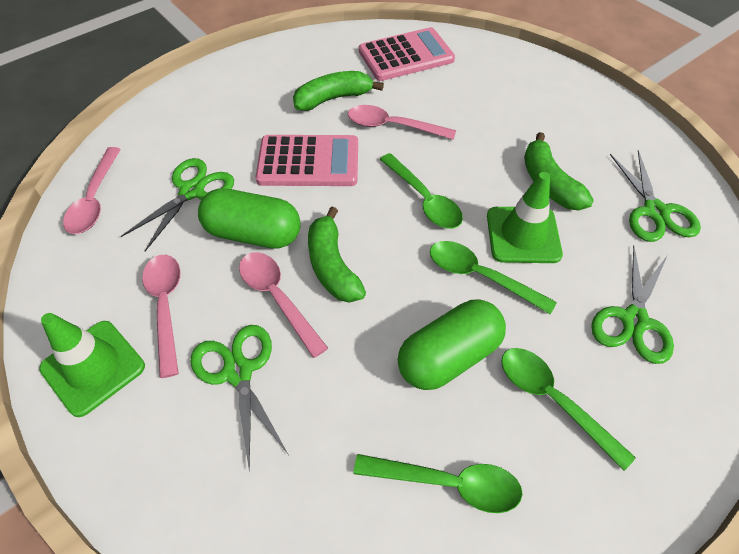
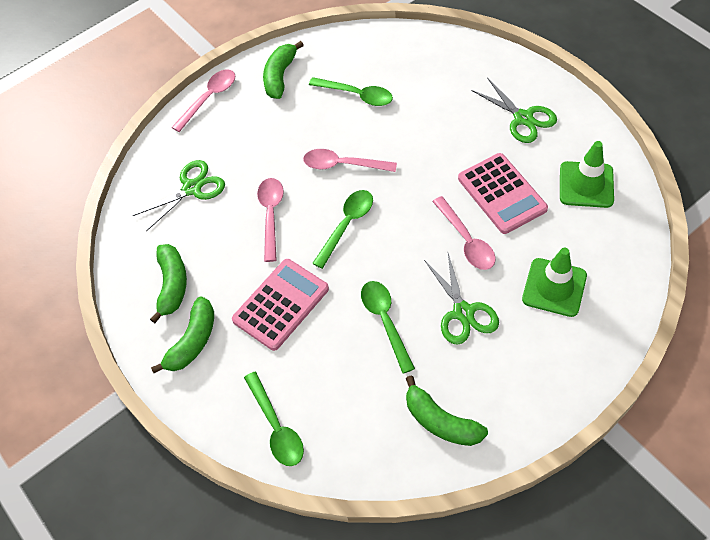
green banana: 3 -> 4
green capsule: 2 -> 0
green scissors: 4 -> 3

